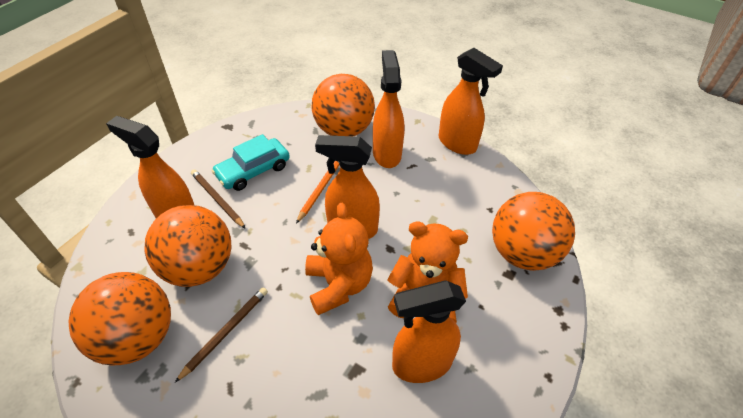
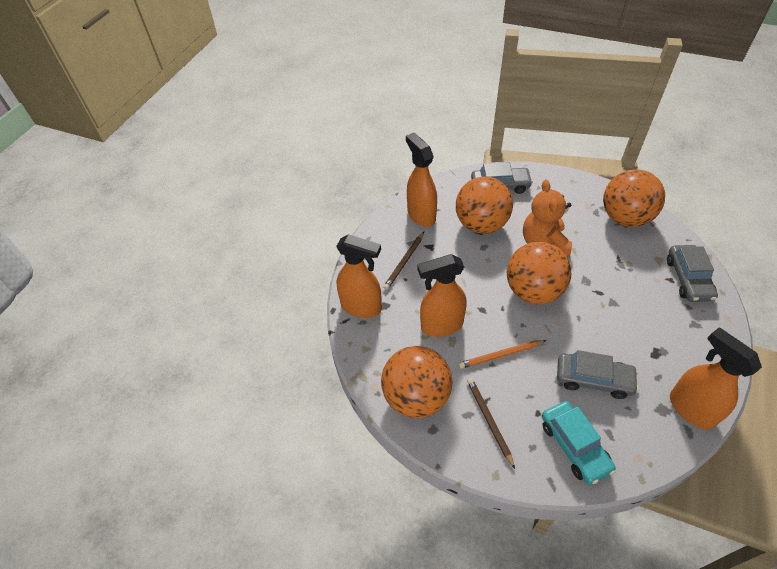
grey car: 0 -> 3
orange spray bottle: 5 -> 4
orange teddy bear: 2 -> 1

